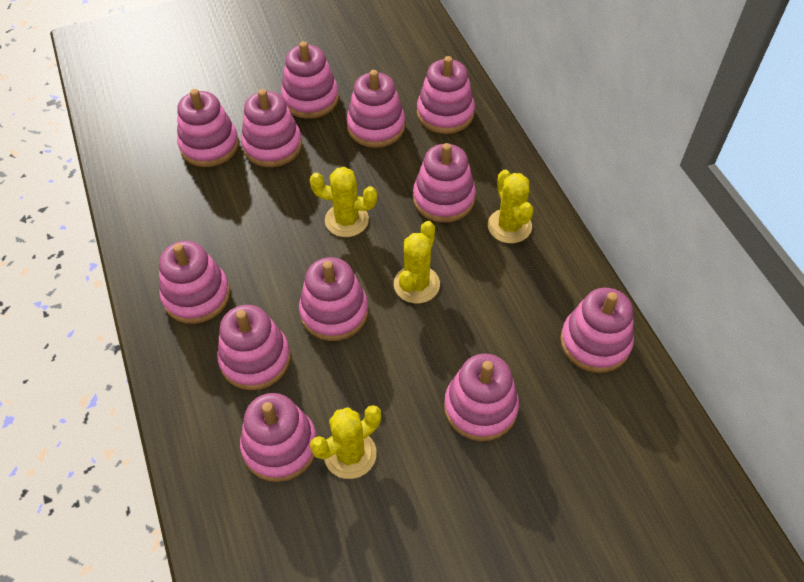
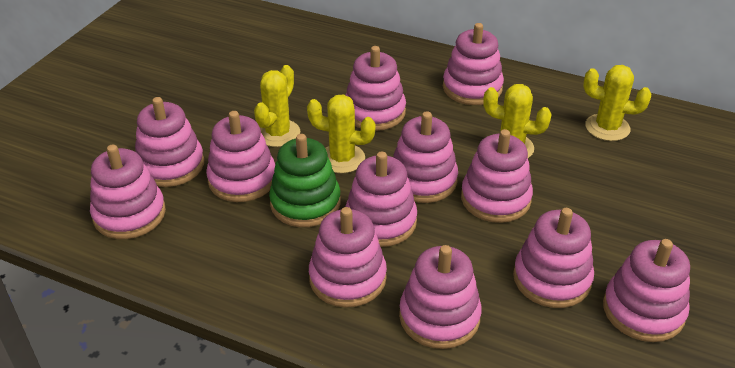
green stacking toy: 0 -> 1

